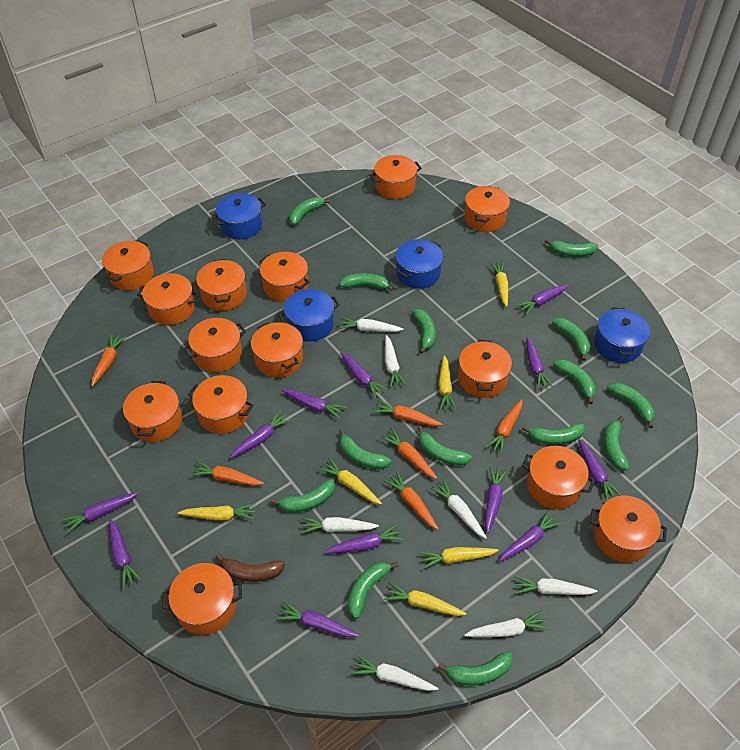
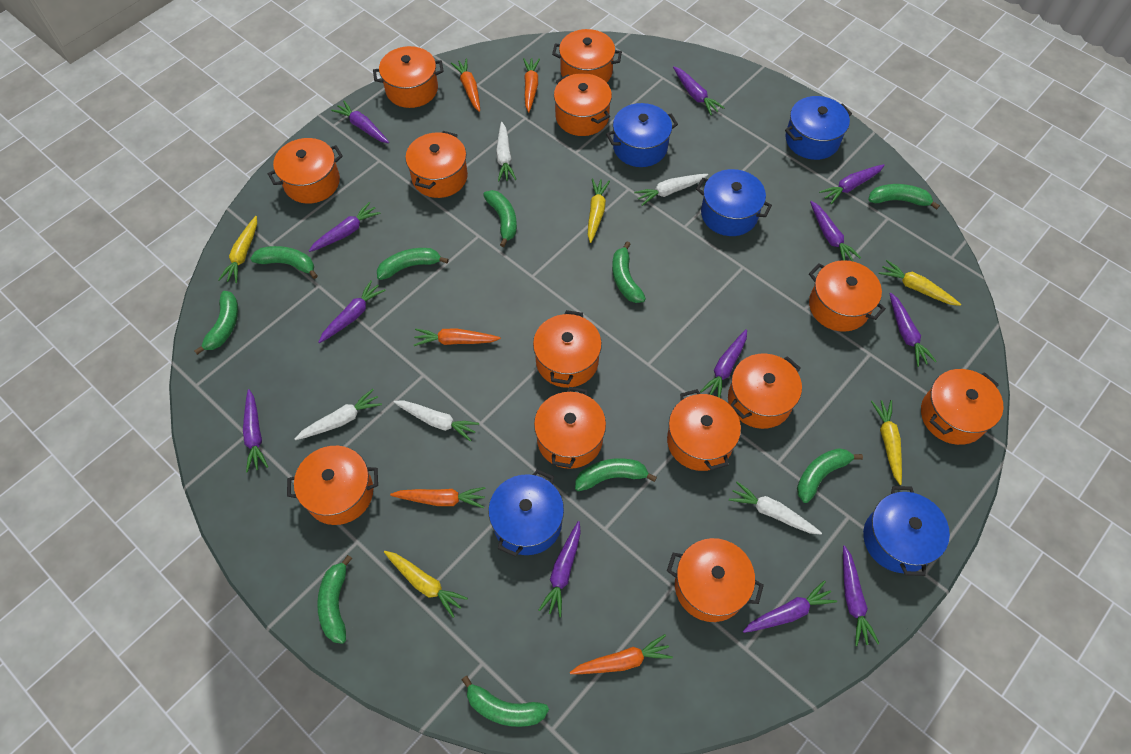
blue pot: 4 -> 5
brown banana: 1 -> 0
green banana: 14 -> 10
orange carrot: 6 -> 5
orange pot: 14 -> 13
white carrot: 7 -> 5
yellow carrot: 6 -> 5

